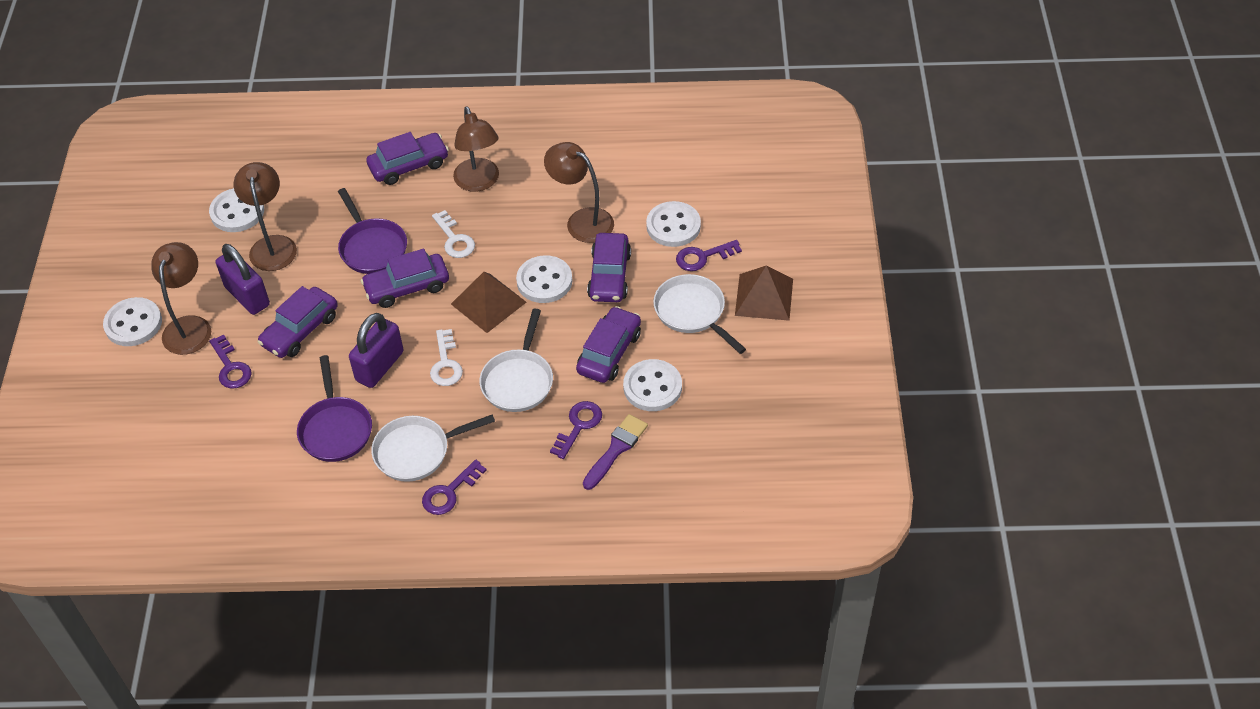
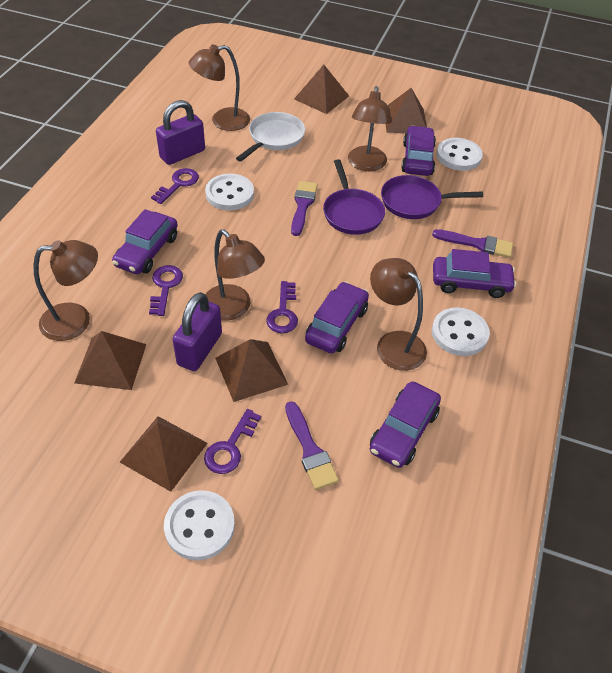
brown lamp: 4 -> 5
brown pyramid: 2 -> 5
purple brush: 1 -> 3
white button: 5 -> 4
white key: 2 -> 0
white pan: 3 -> 1

